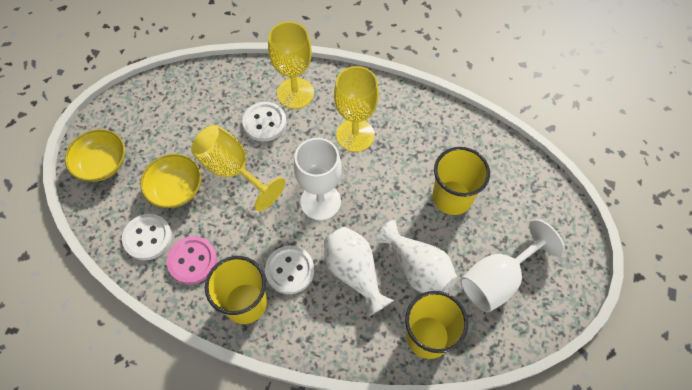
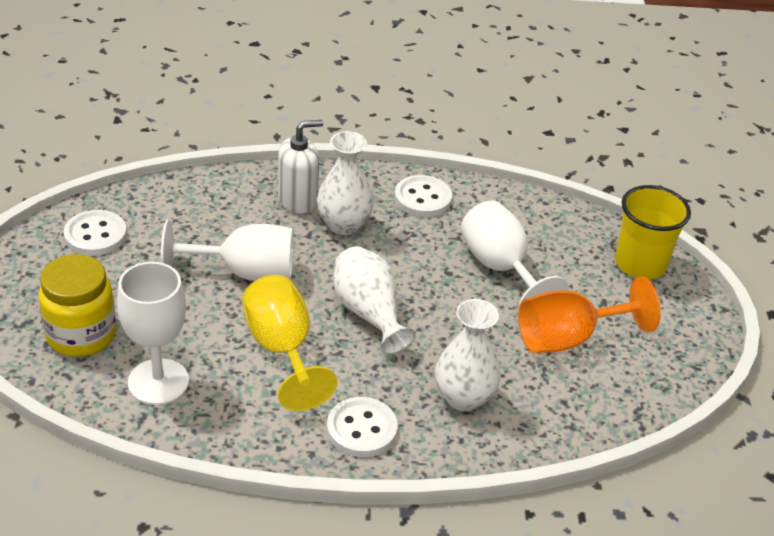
orange goblet: 0 -> 1
pink button: 1 -> 0
white goblet: 2 -> 3
white soap dispenser: 0 -> 1
white vase: 2 -> 3
yellow bowl: 2 -> 0
yellow cup: 3 -> 1
yellow goblet: 3 -> 1
yellow jar: 0 -> 1

